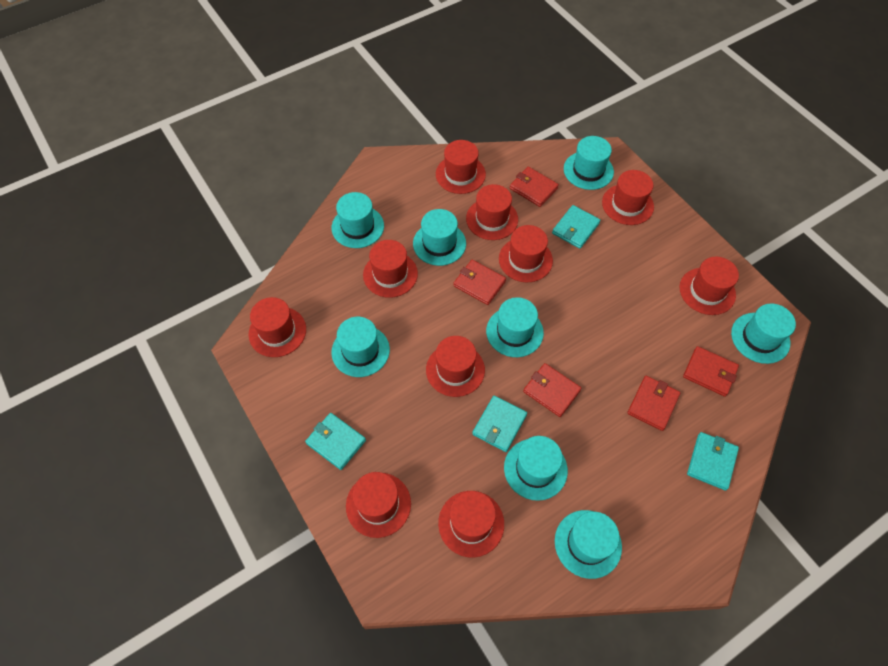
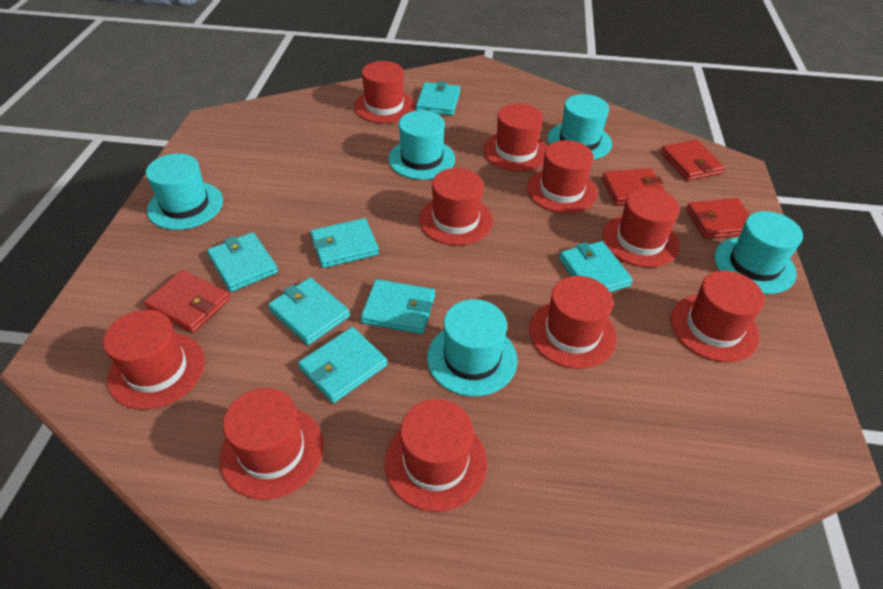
red wallet: 5 -> 4
turquoise hat: 8 -> 5
turquoise wallet: 4 -> 7

